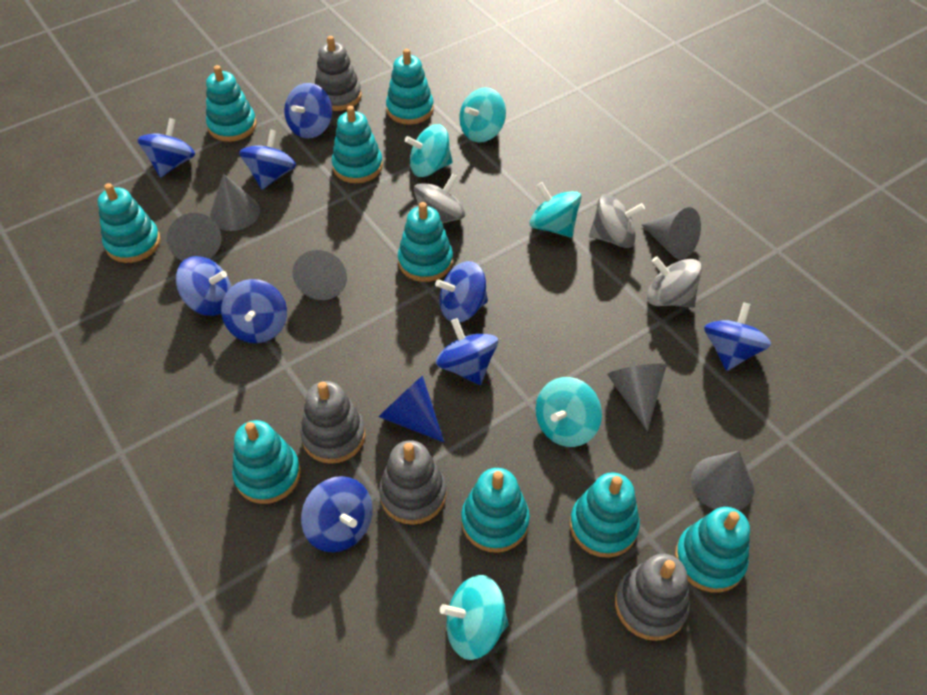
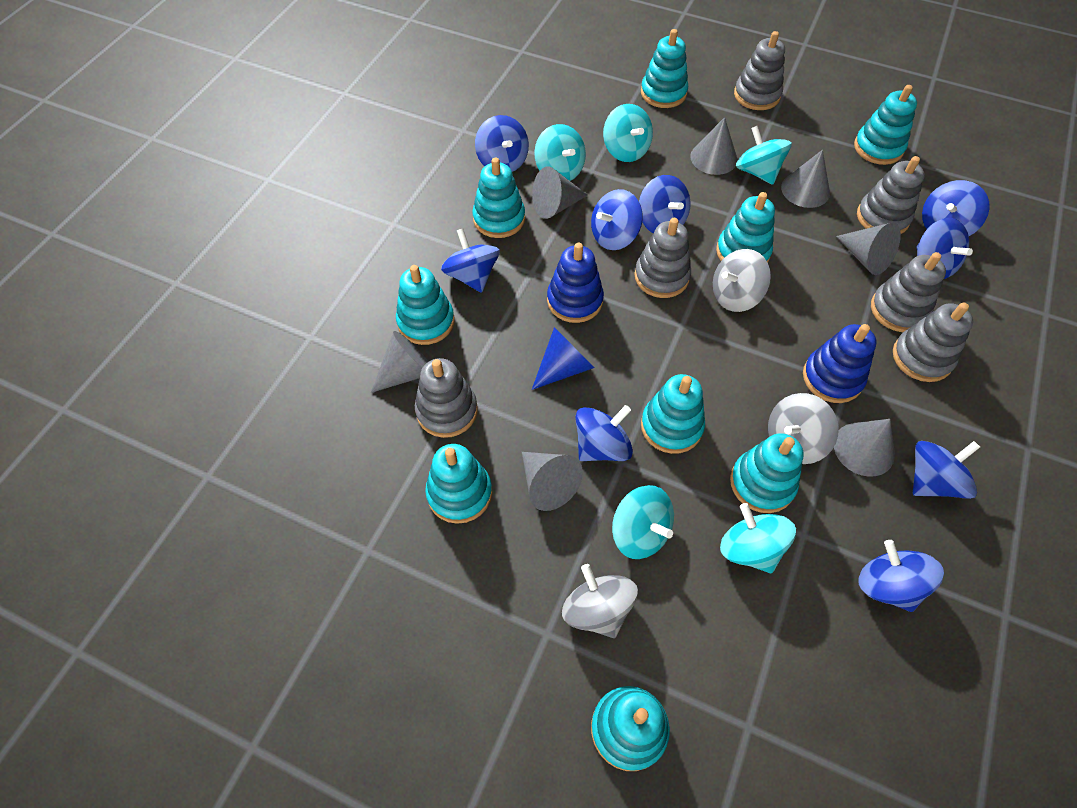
blue stacking toy: 0 -> 2
grey cone: 6 -> 7
grey stacking toy: 4 -> 6

